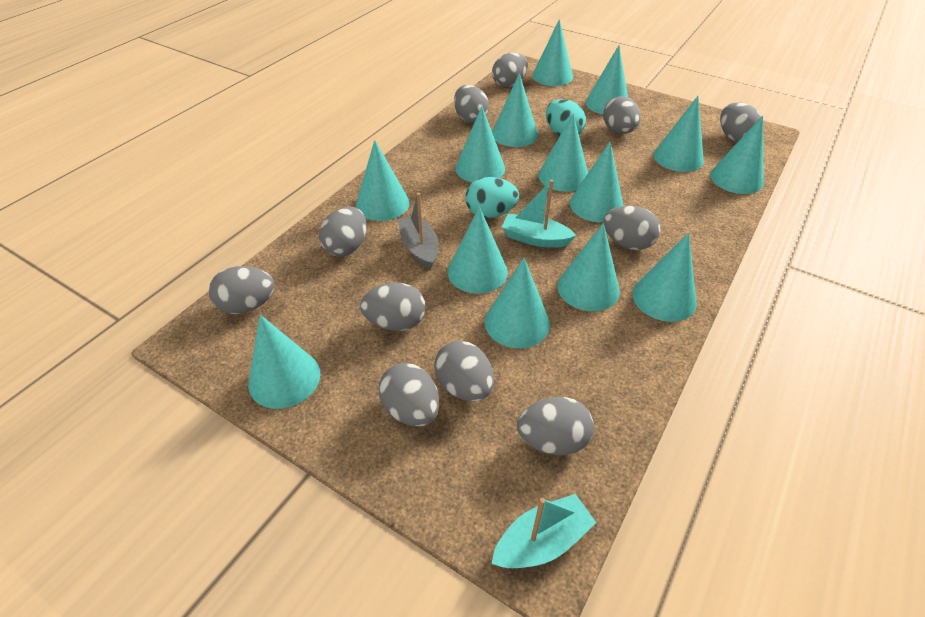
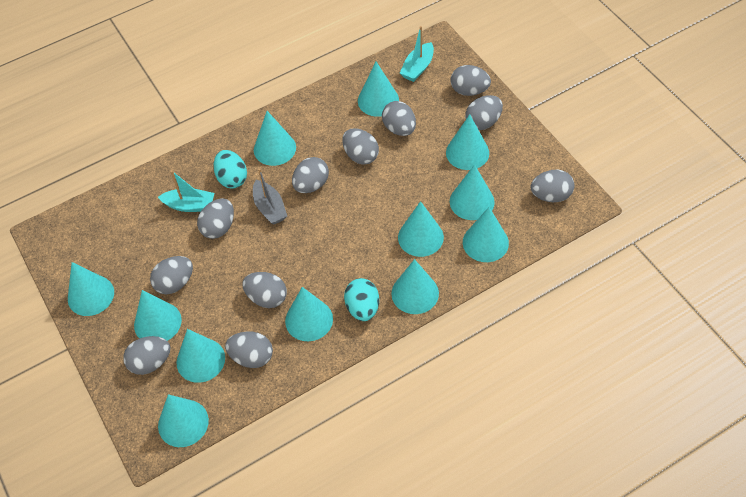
turquoise cone: 14 -> 12

